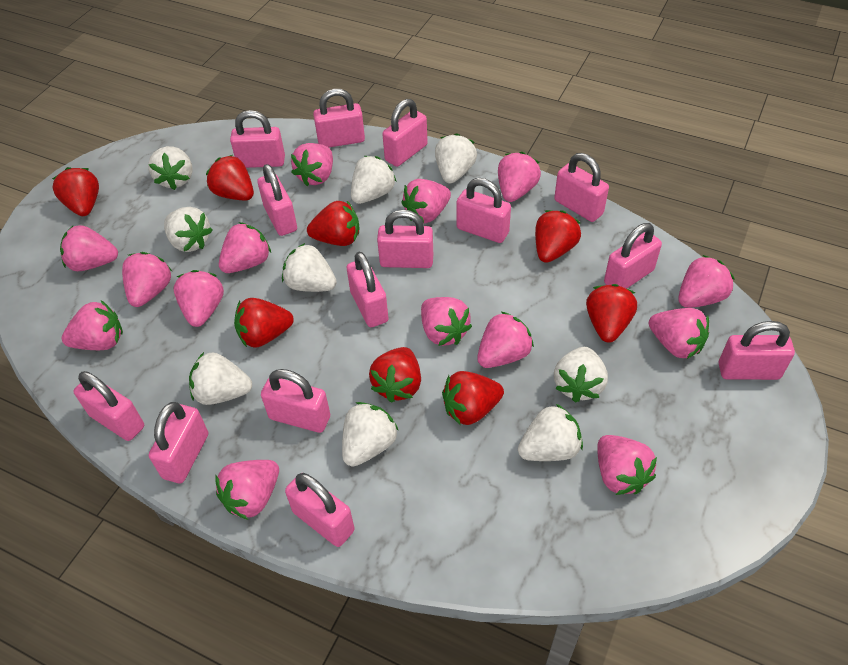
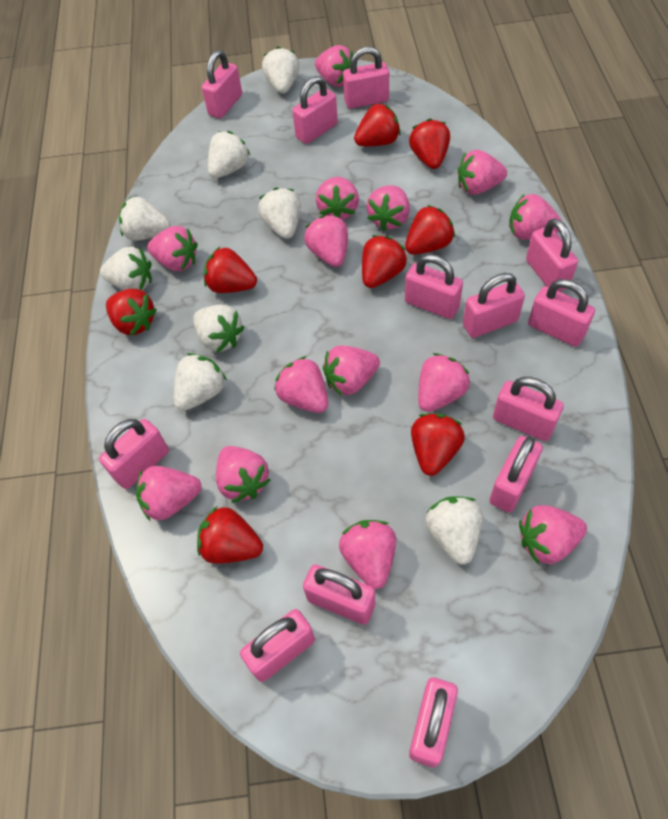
pink padlock: 14 -> 13
white strawberry: 9 -> 8

